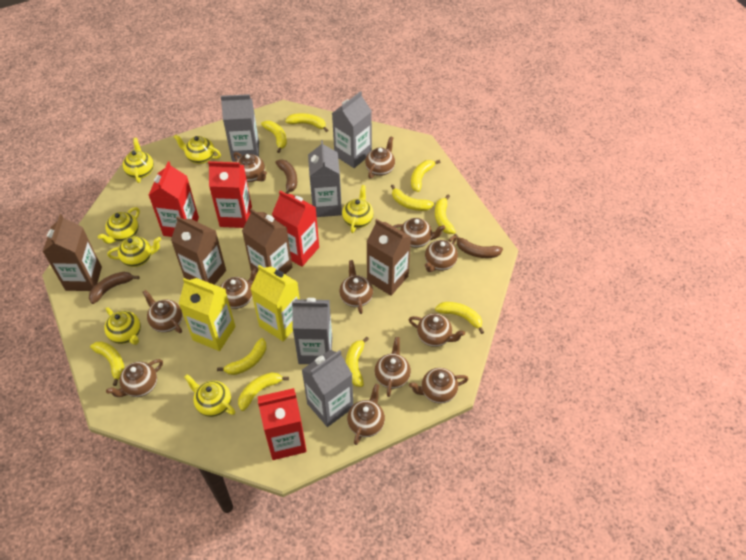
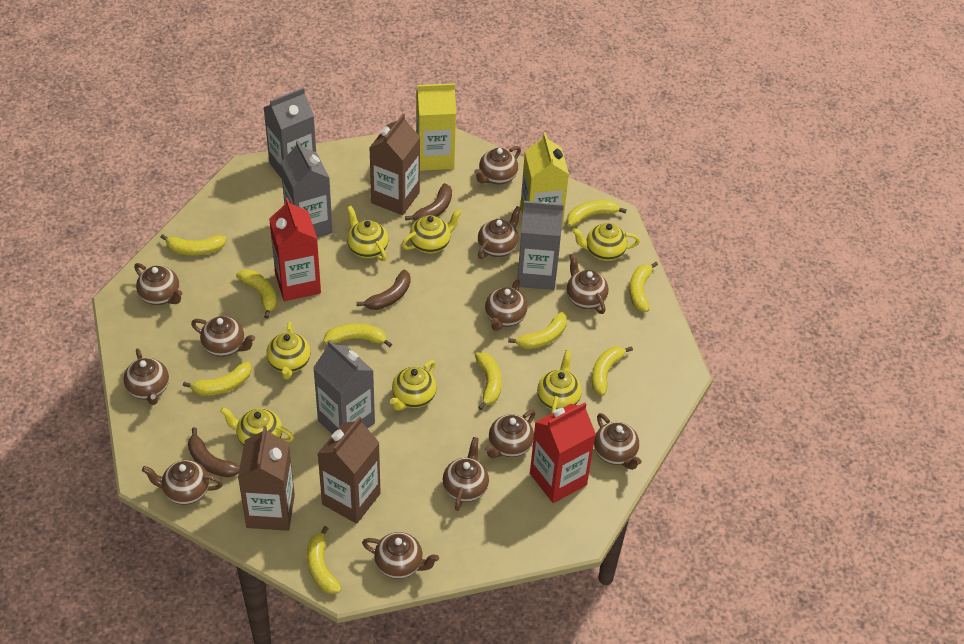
brown carton: 4 -> 3
grey carton: 5 -> 4
red carton: 4 -> 2

